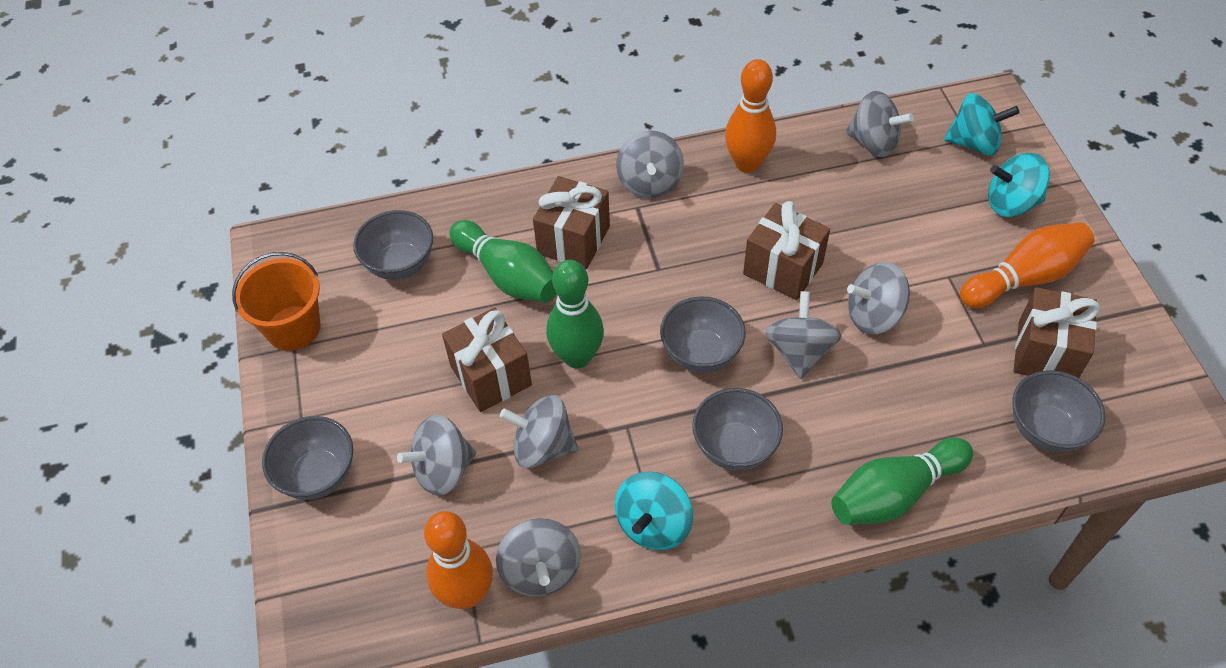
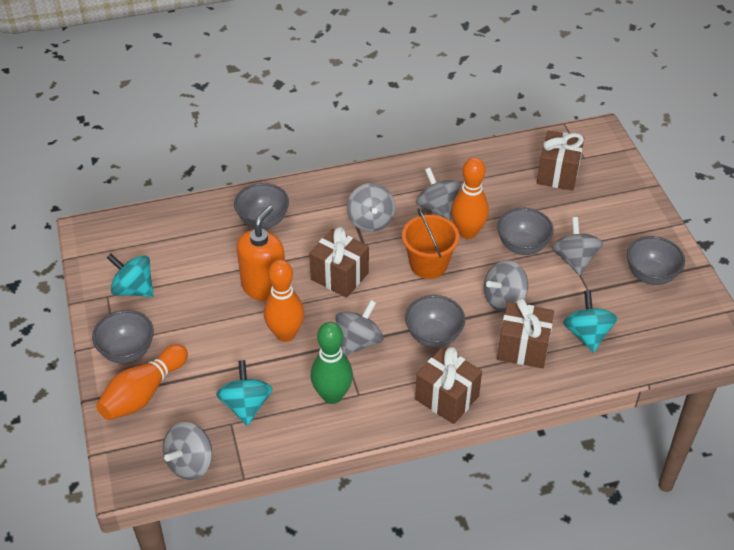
green bowling pin: 3 -> 1
grey spinning top: 7 -> 6
orange soap dispenser: 0 -> 1

